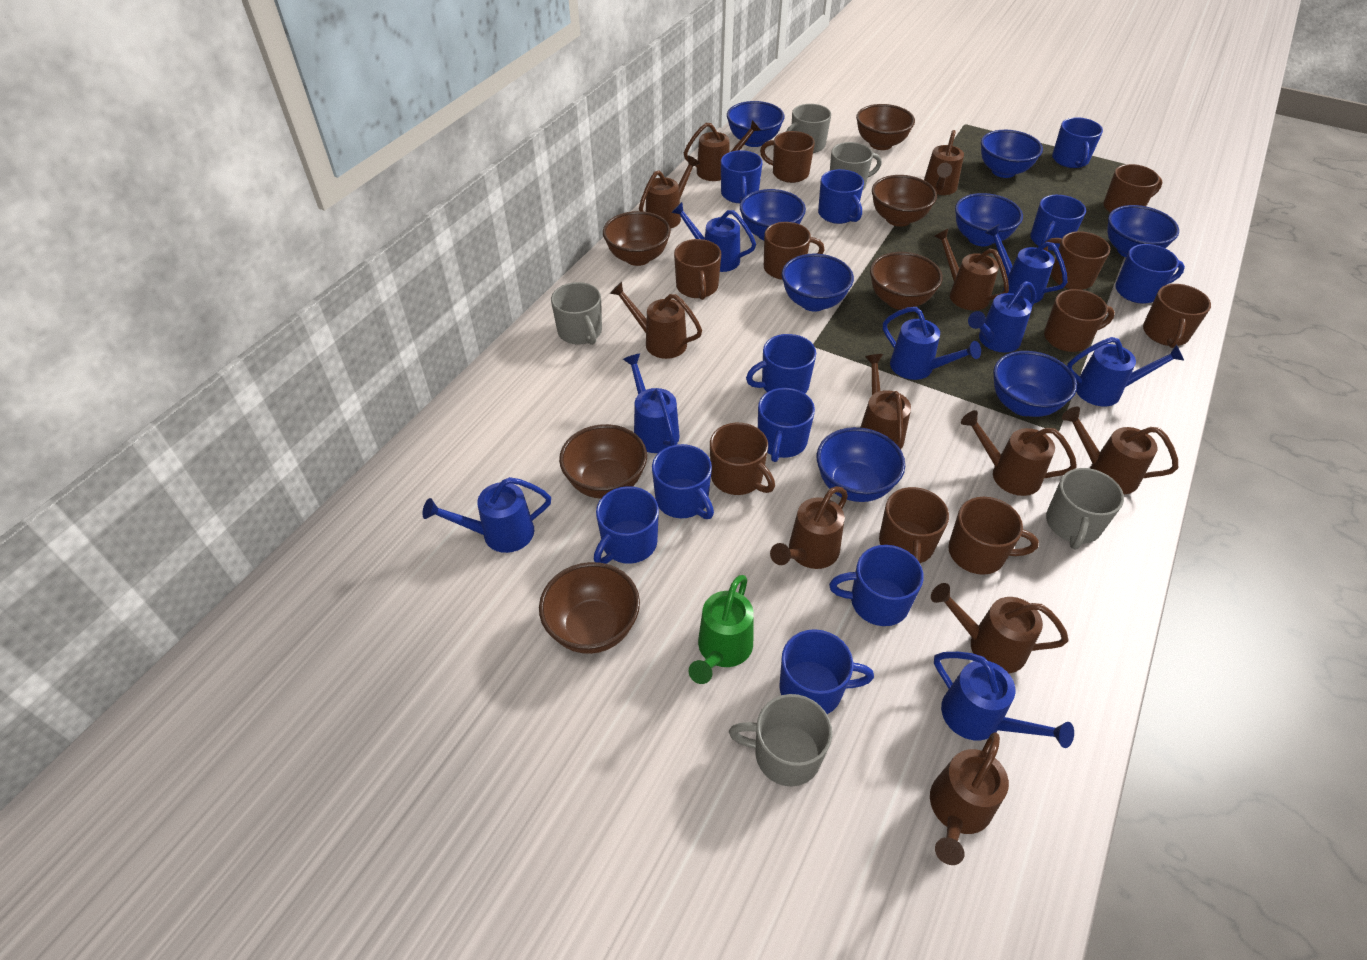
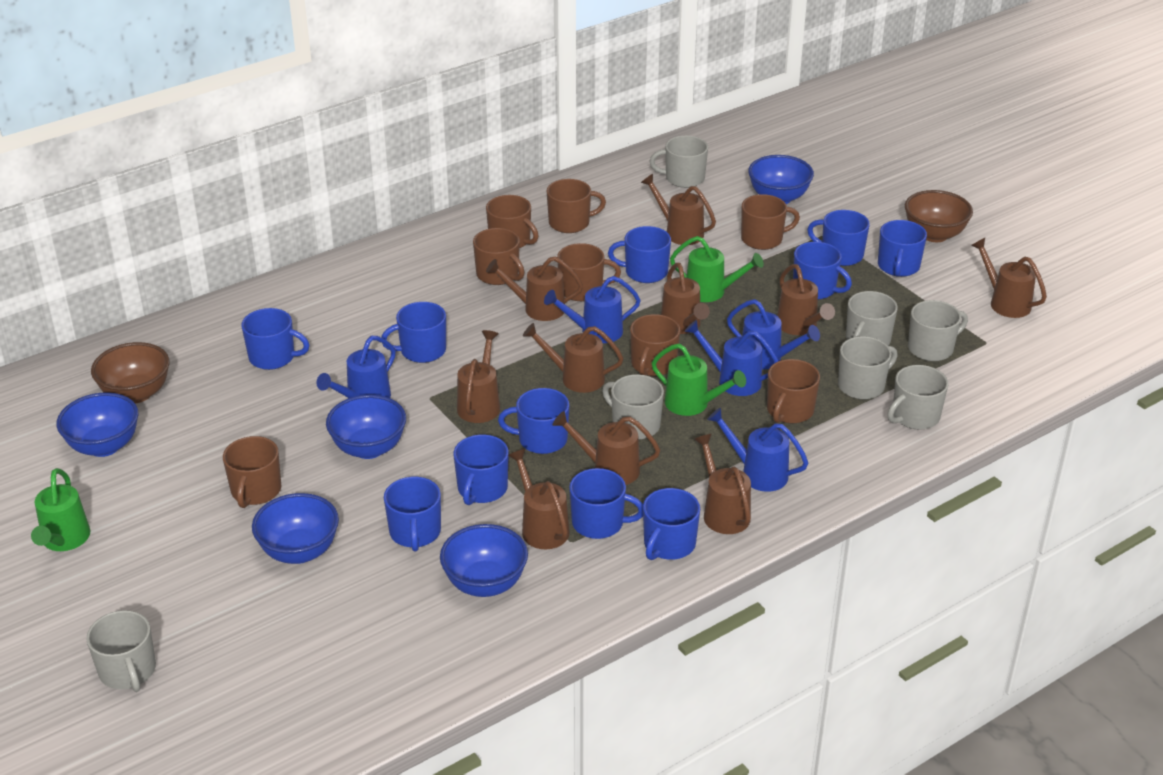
blue bowl: 8 -> 5
blue watering can: 8 -> 5
brown bowl: 6 -> 2
brown mug: 10 -> 8
brown watering can: 11 -> 10
green watering can: 1 -> 3
grey mug: 5 -> 7

